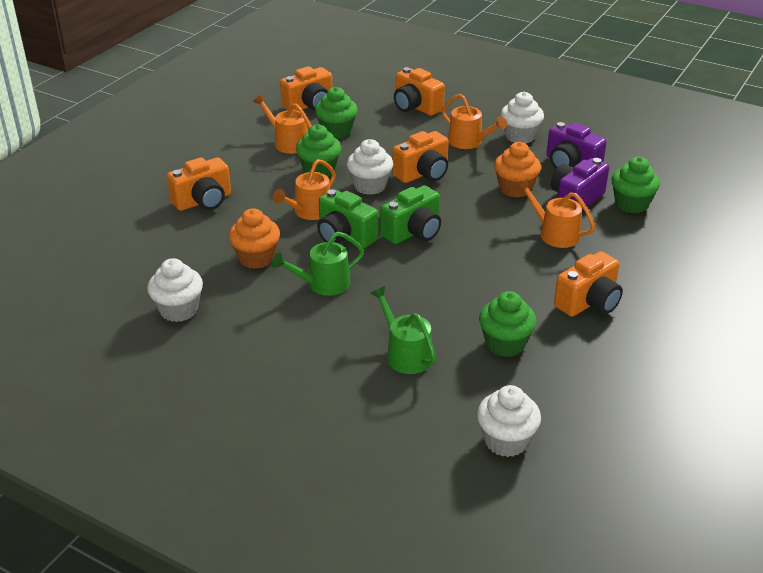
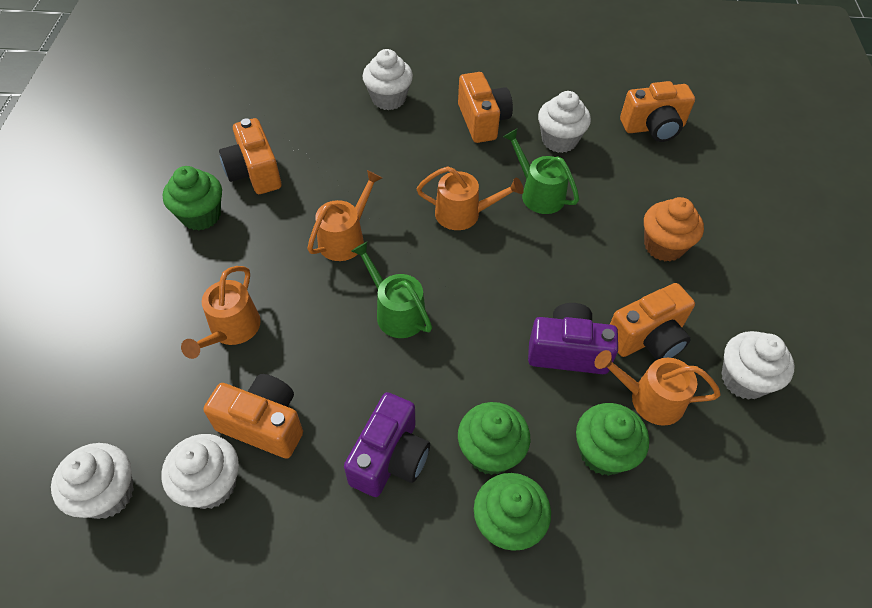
green camera: 2 -> 0
orange cupcake: 2 -> 1
white cupcake: 4 -> 5

